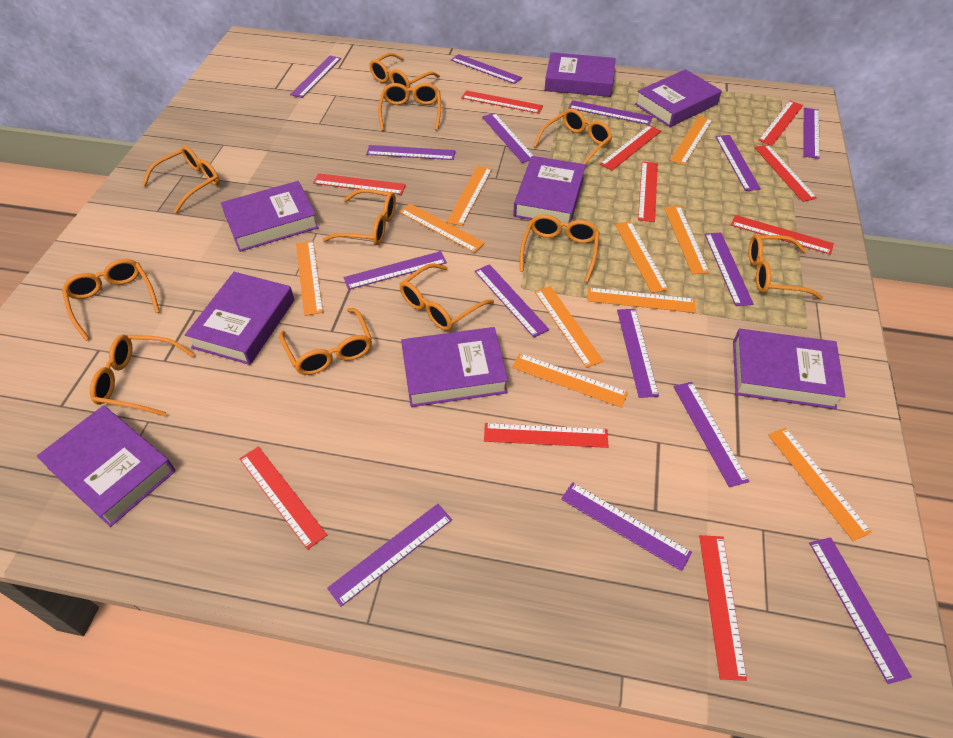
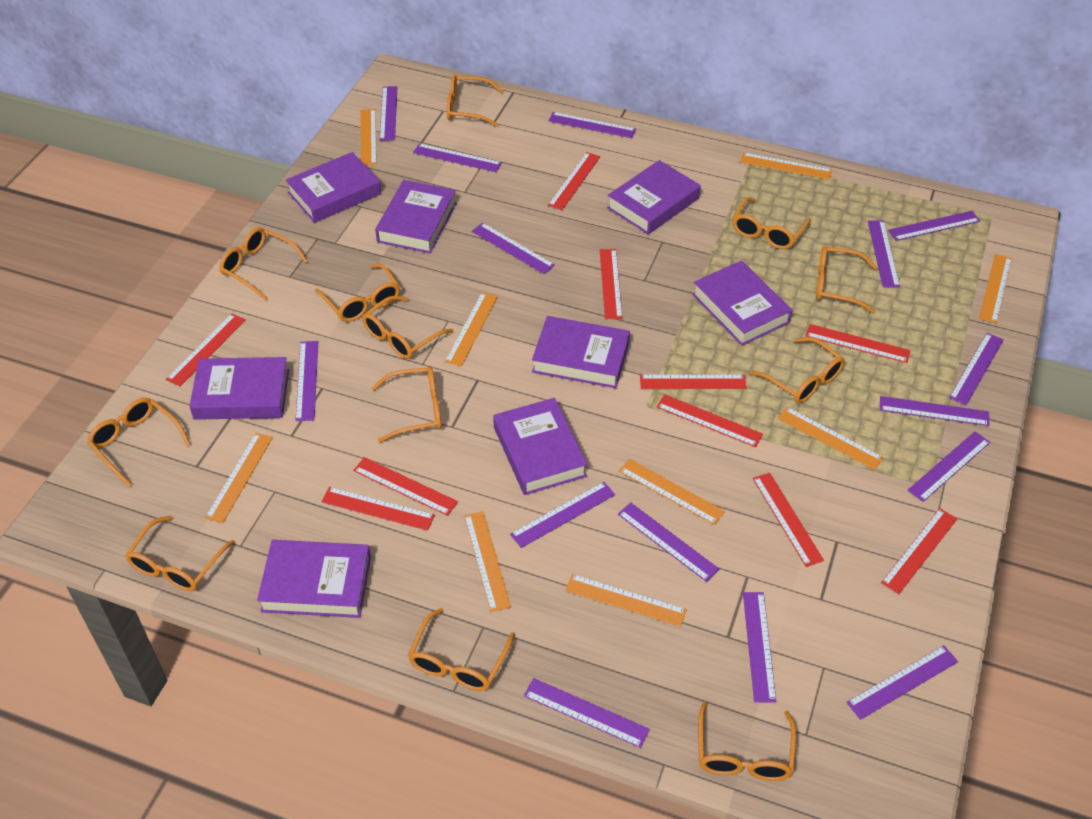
orange glasses: 11 -> 12
orange ruler: 10 -> 9

